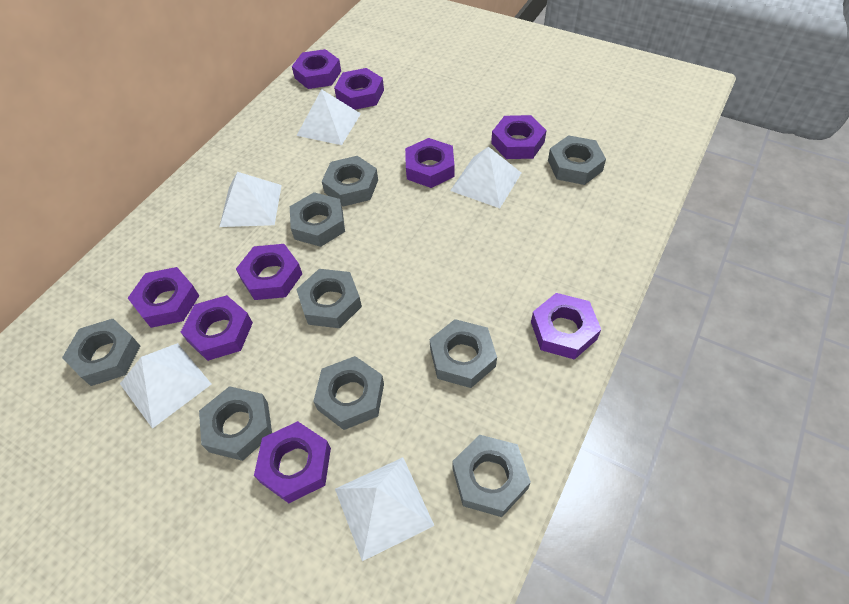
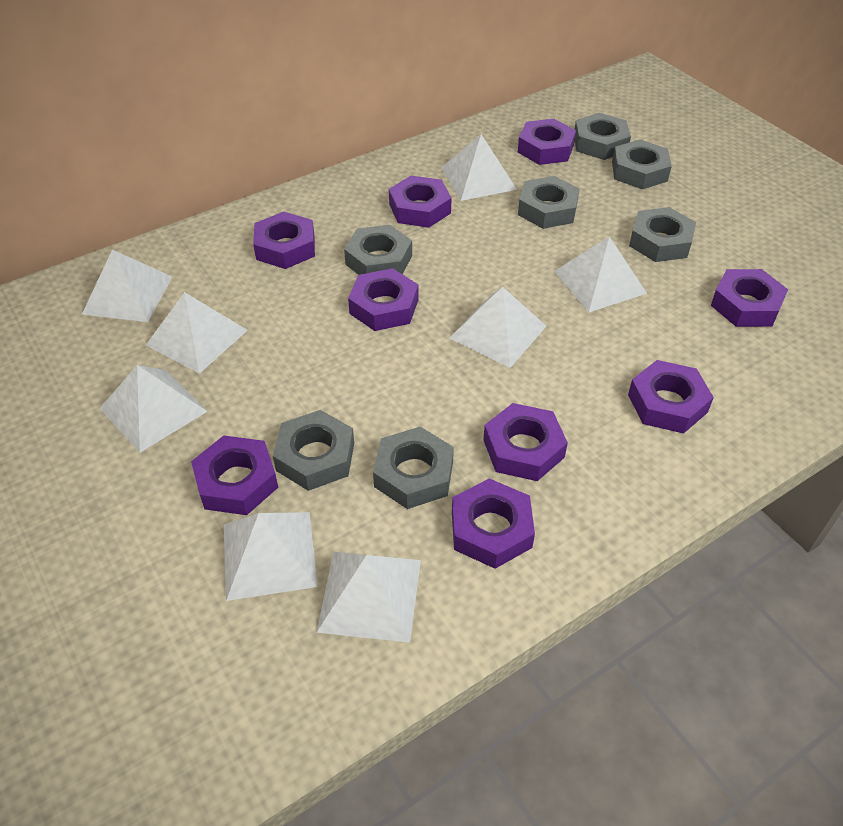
grey nut: 9 -> 7
white pyramid: 5 -> 8

